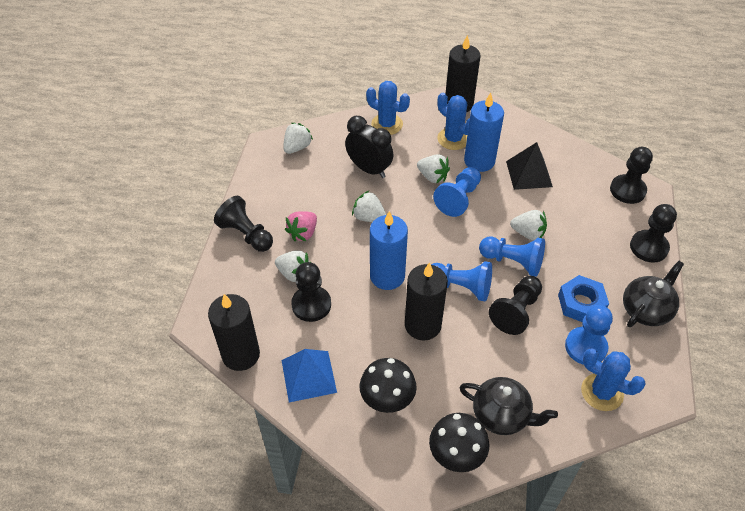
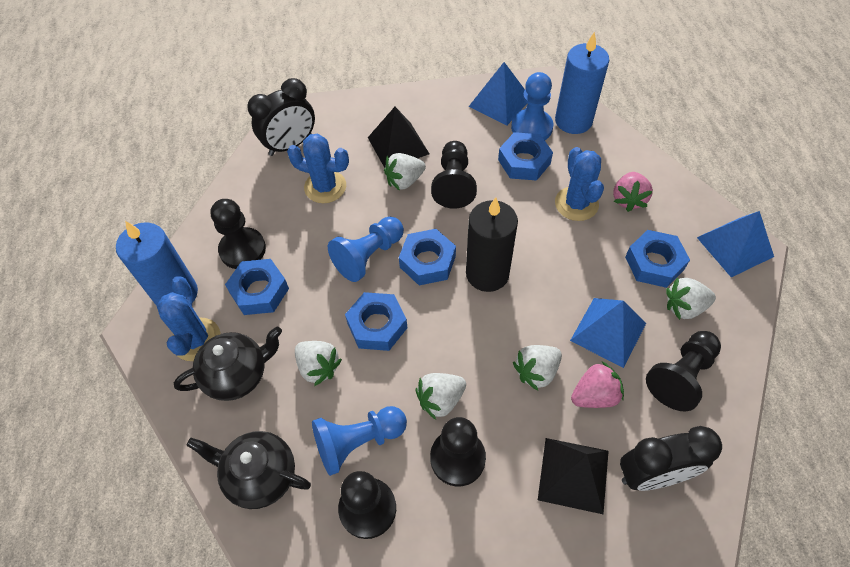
black candle: 3 -> 1
black clock: 1 -> 2
black mushroom: 2 -> 0
black pyramid: 1 -> 2
blue nut: 1 -> 5
blue pawn: 4 -> 3
blue pyramid: 1 -> 3
pink strawberry: 1 -> 2

